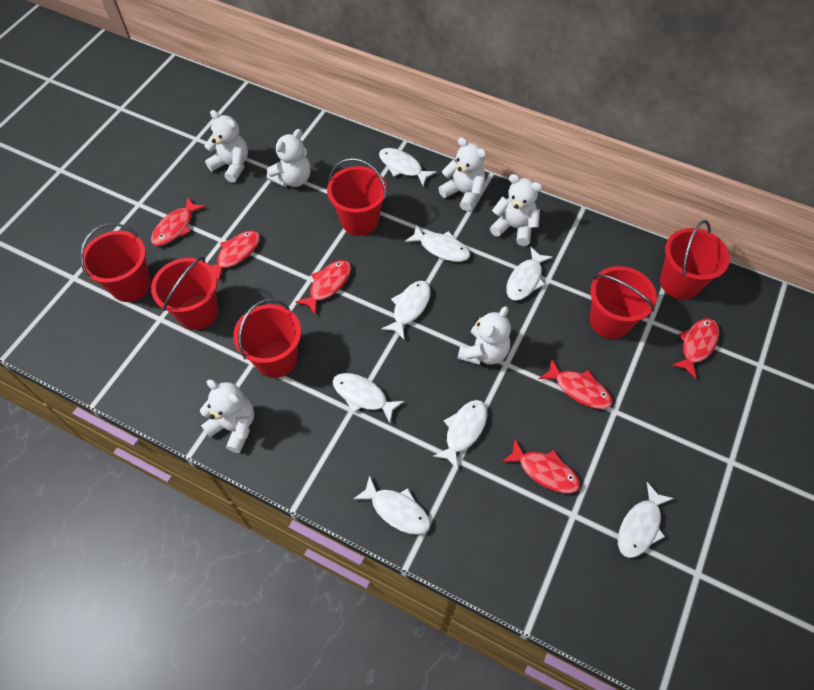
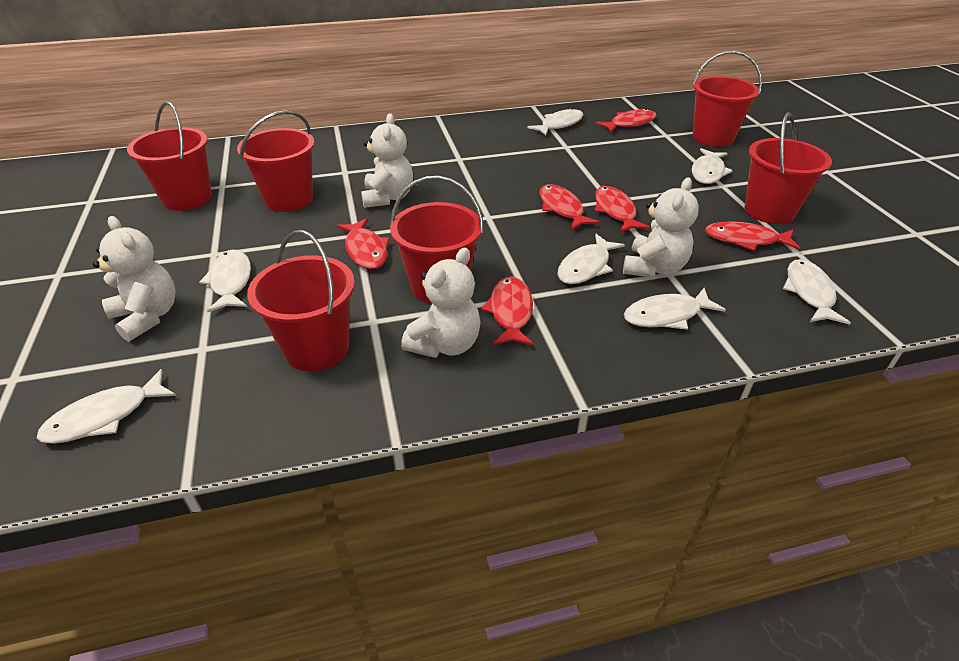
white fish: 8 -> 7
white teddy bear: 6 -> 4

